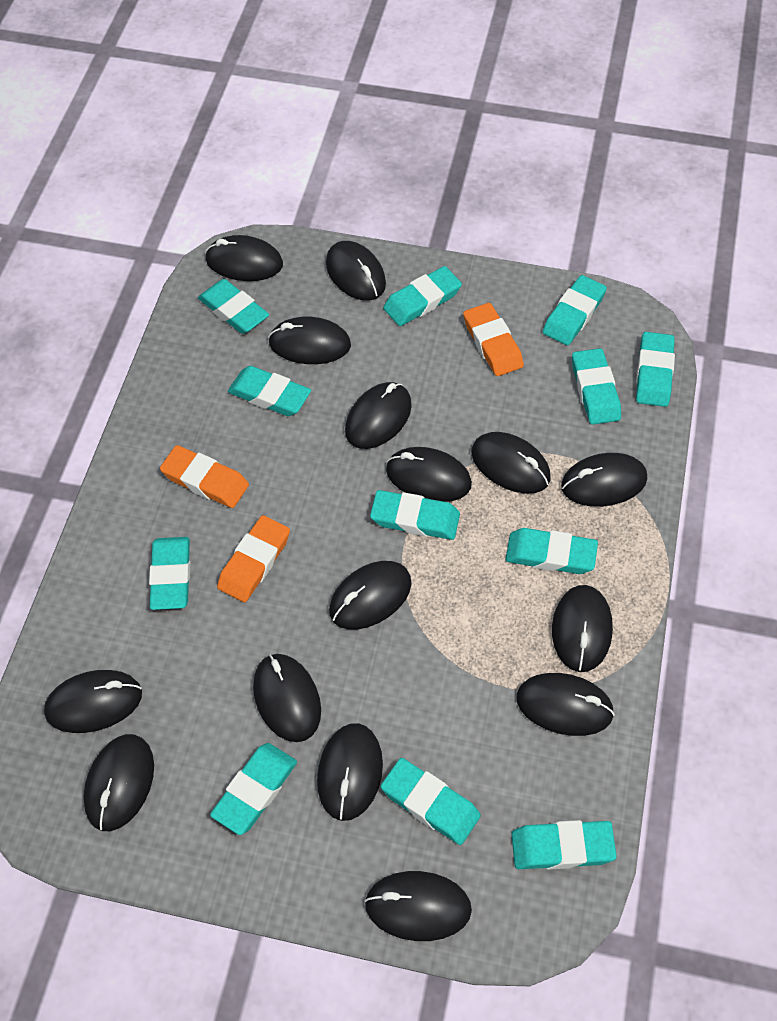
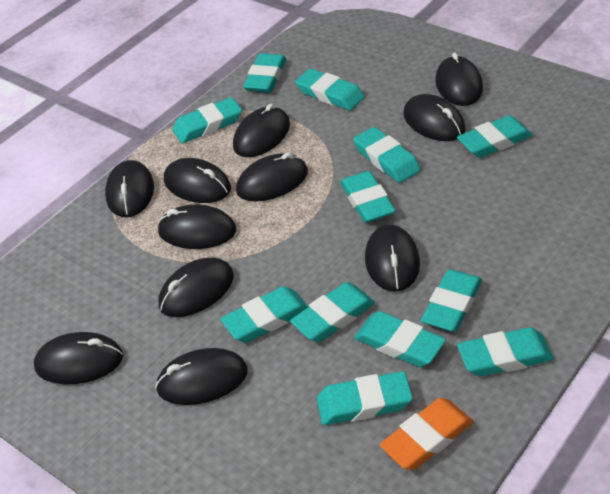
black mouse: 15 -> 11
orange eraser: 3 -> 1

